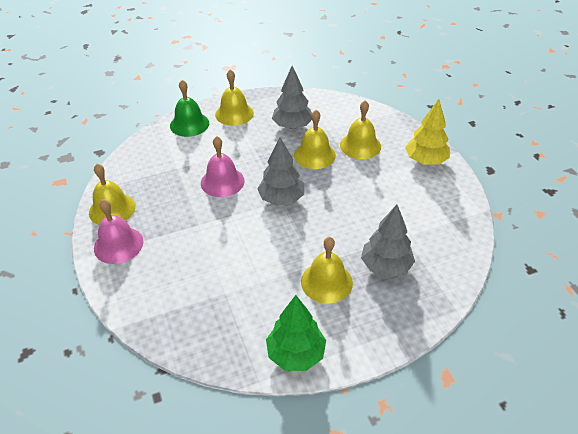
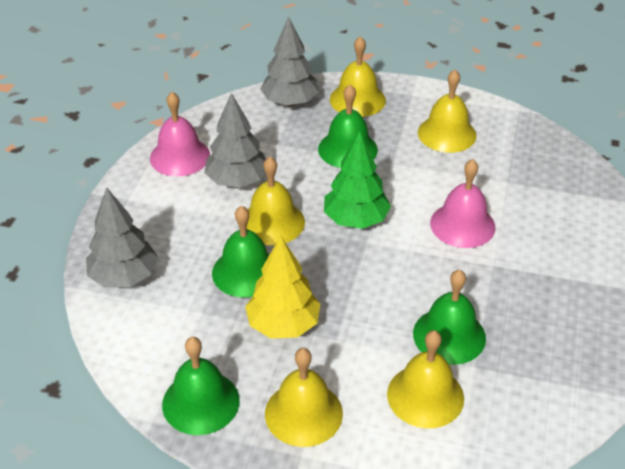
green bell: 1 -> 4

